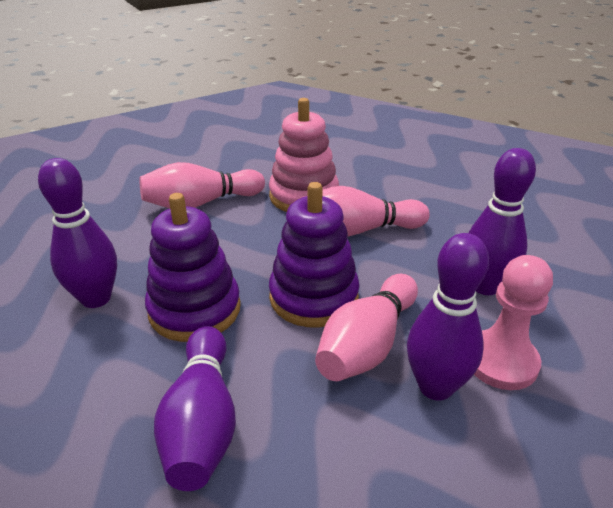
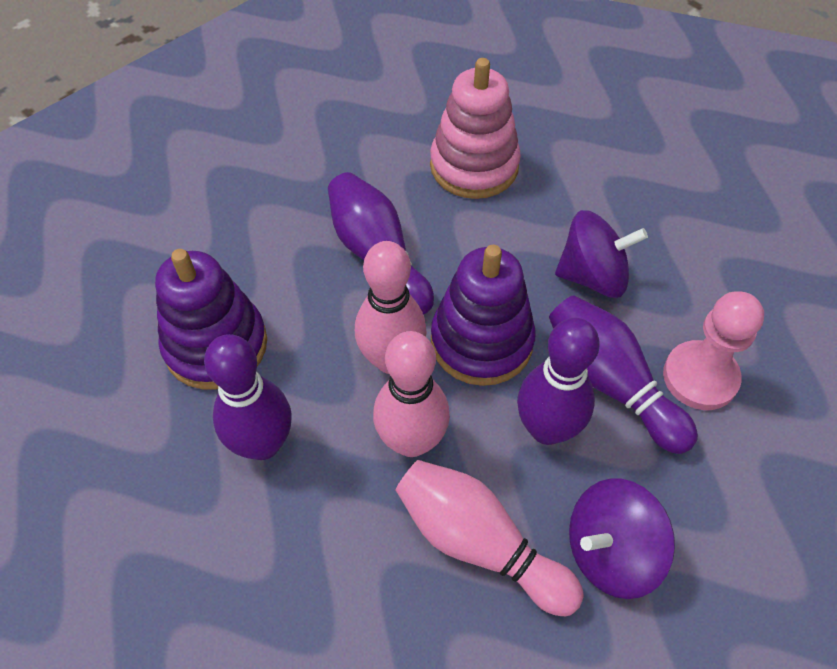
purple spinning top: 0 -> 2

